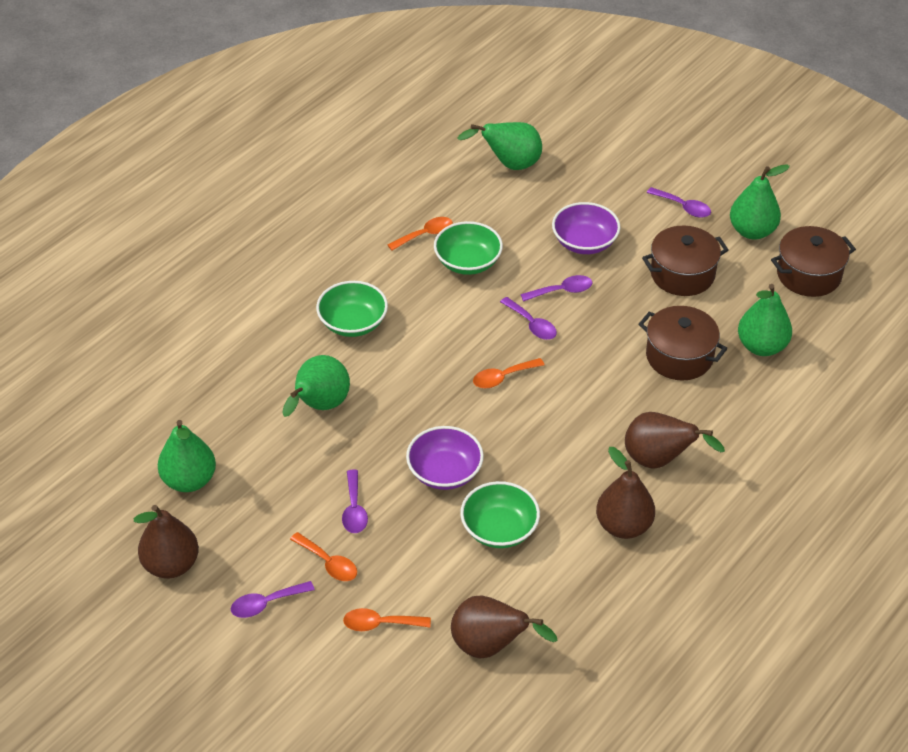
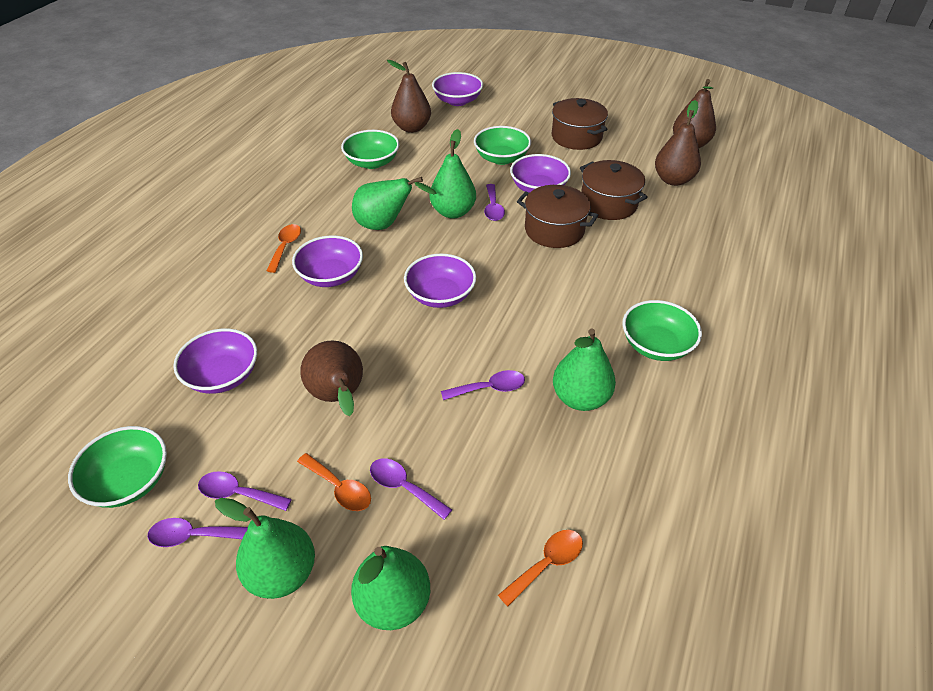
green bowl: 3 -> 4
orange spoon: 4 -> 3
purple bowl: 2 -> 5

